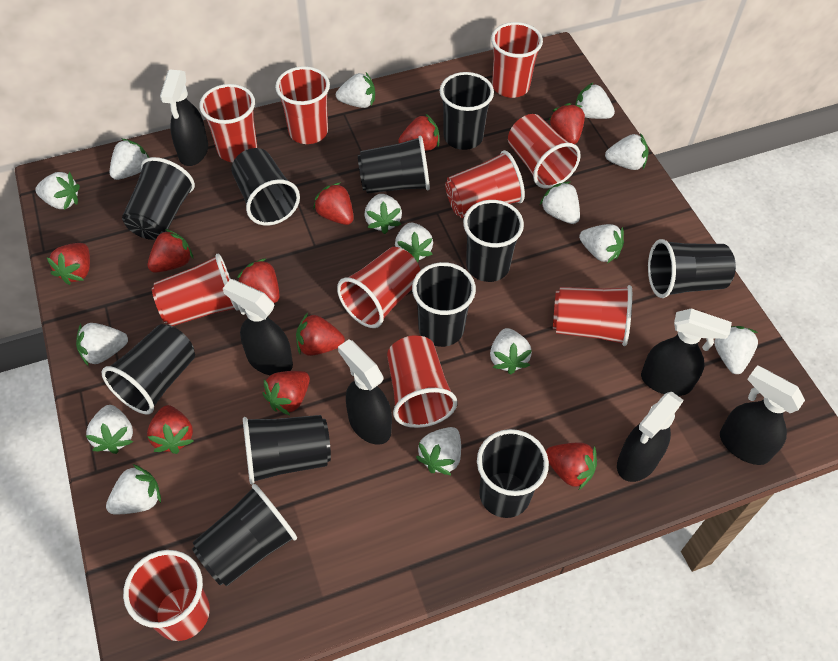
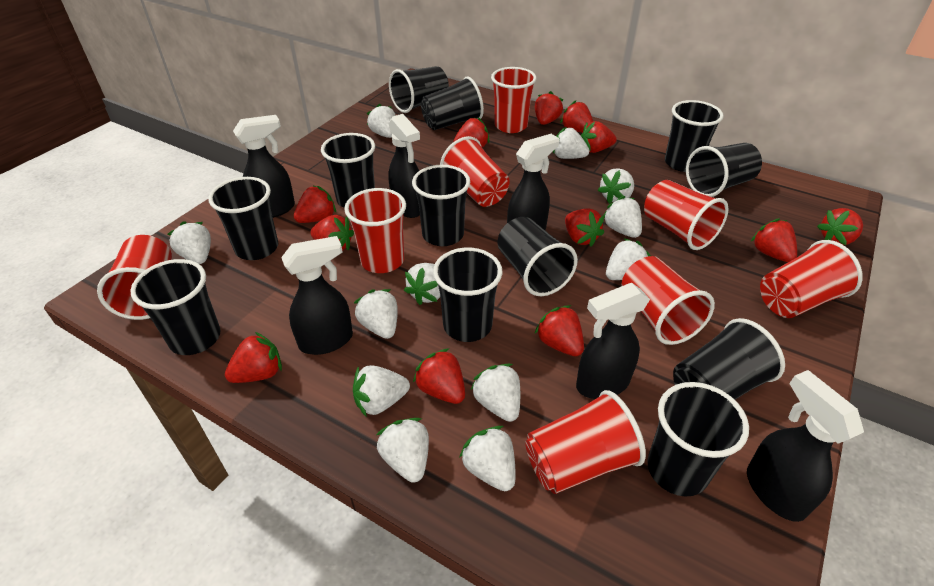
black cup: 11 -> 12
red cup: 10 -> 8
red strawberry: 10 -> 12
white strawberry: 15 -> 12

